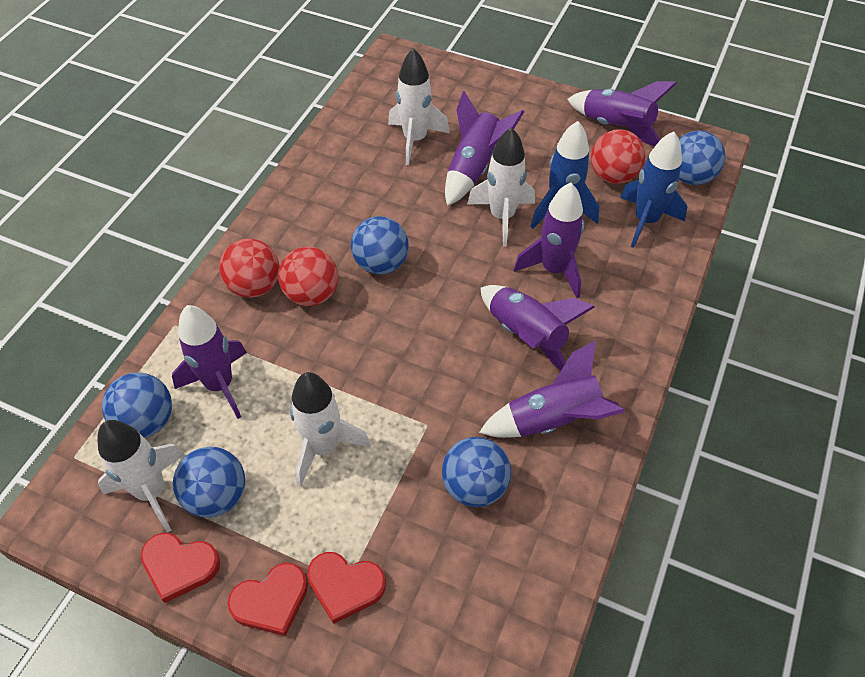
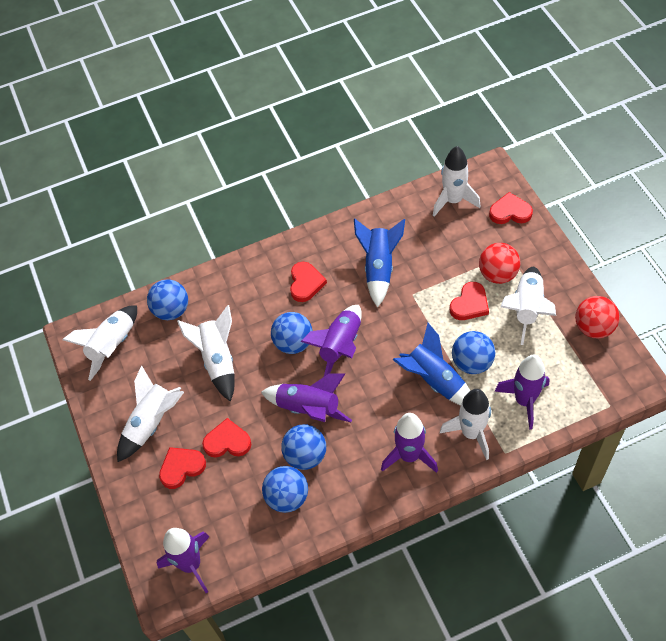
purple rocket: 6 -> 5
red ball: 3 -> 2
red heart: 3 -> 5
white rocket: 4 -> 6

